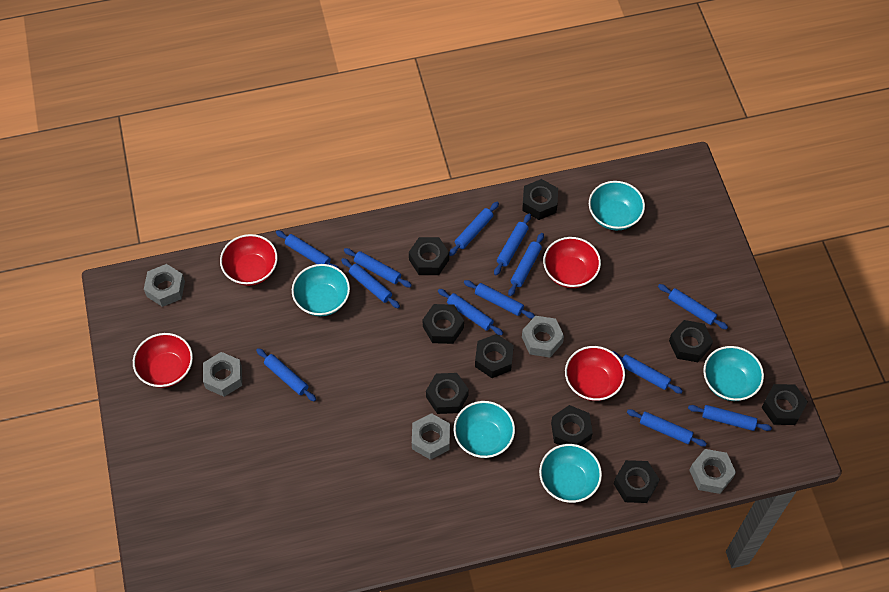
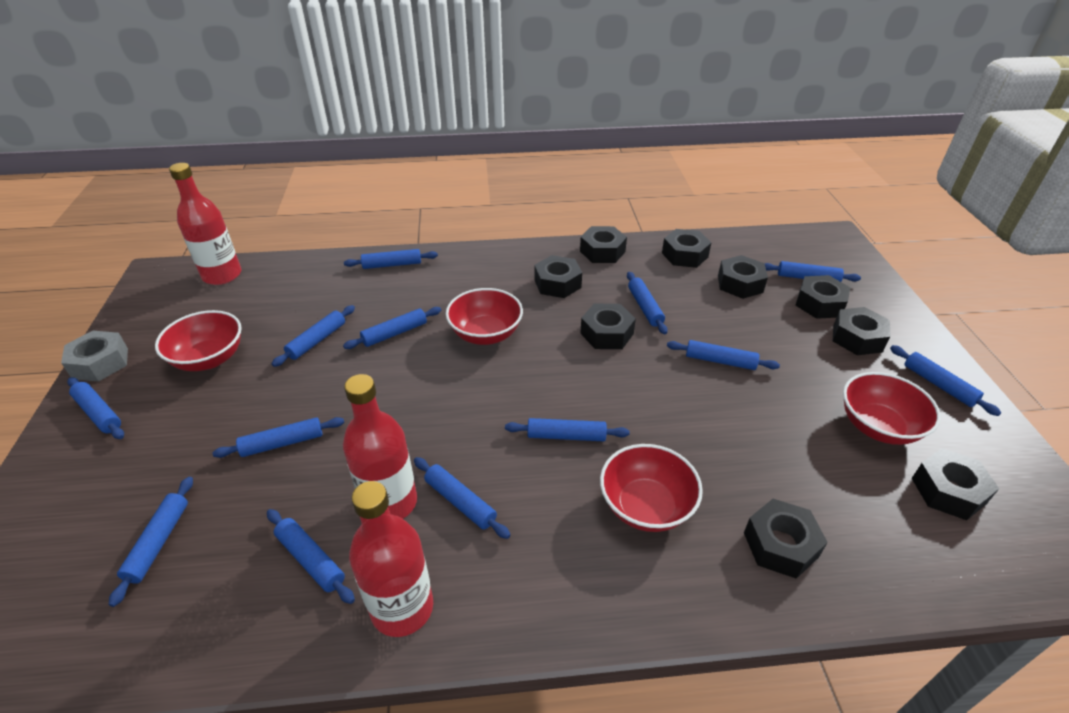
grey nut: 5 -> 1
red bottle: 0 -> 3
turquoise bowl: 5 -> 0

